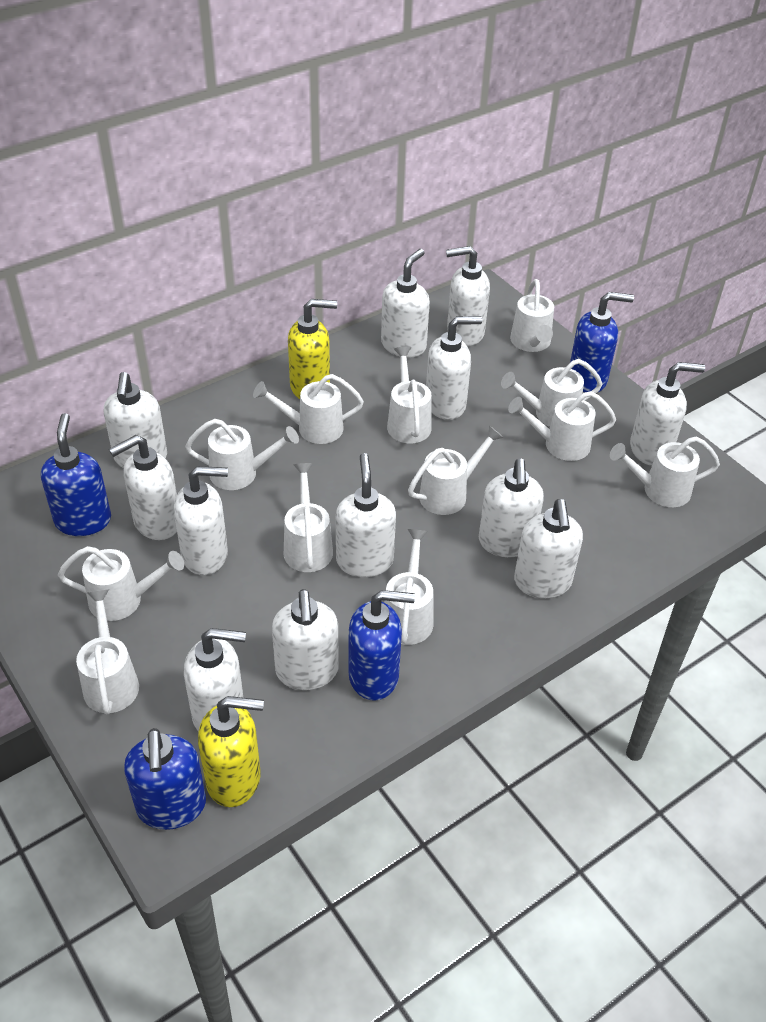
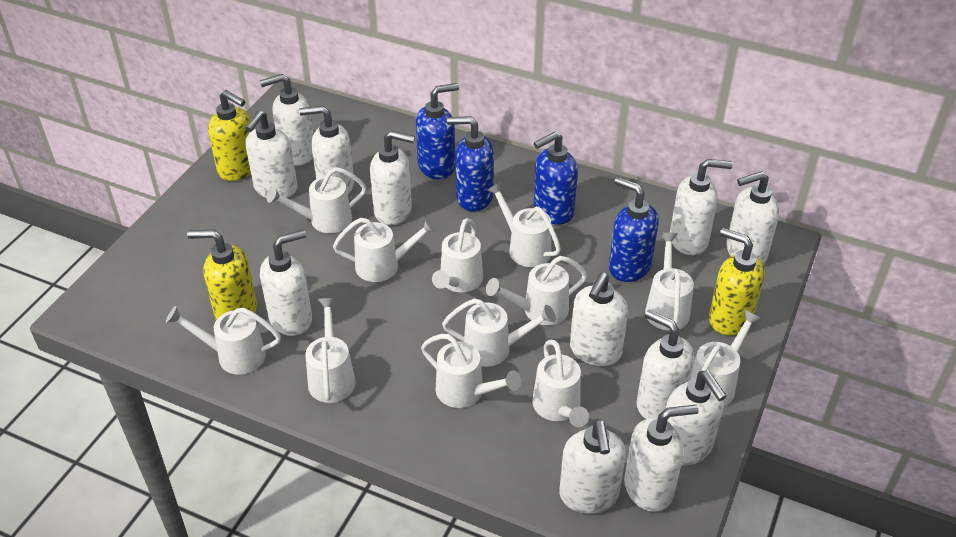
yellow soap dispenser: 2 -> 3

